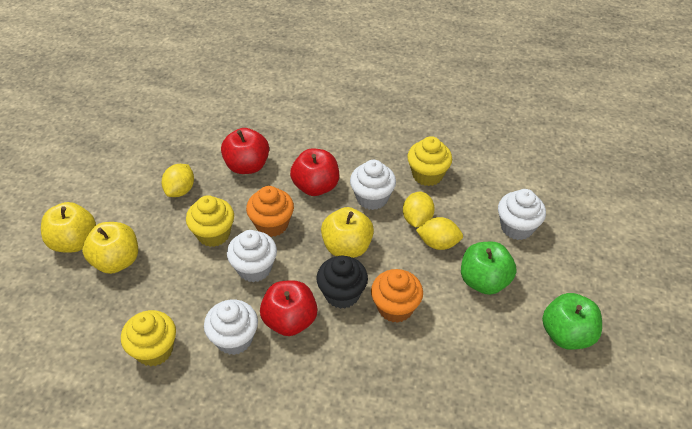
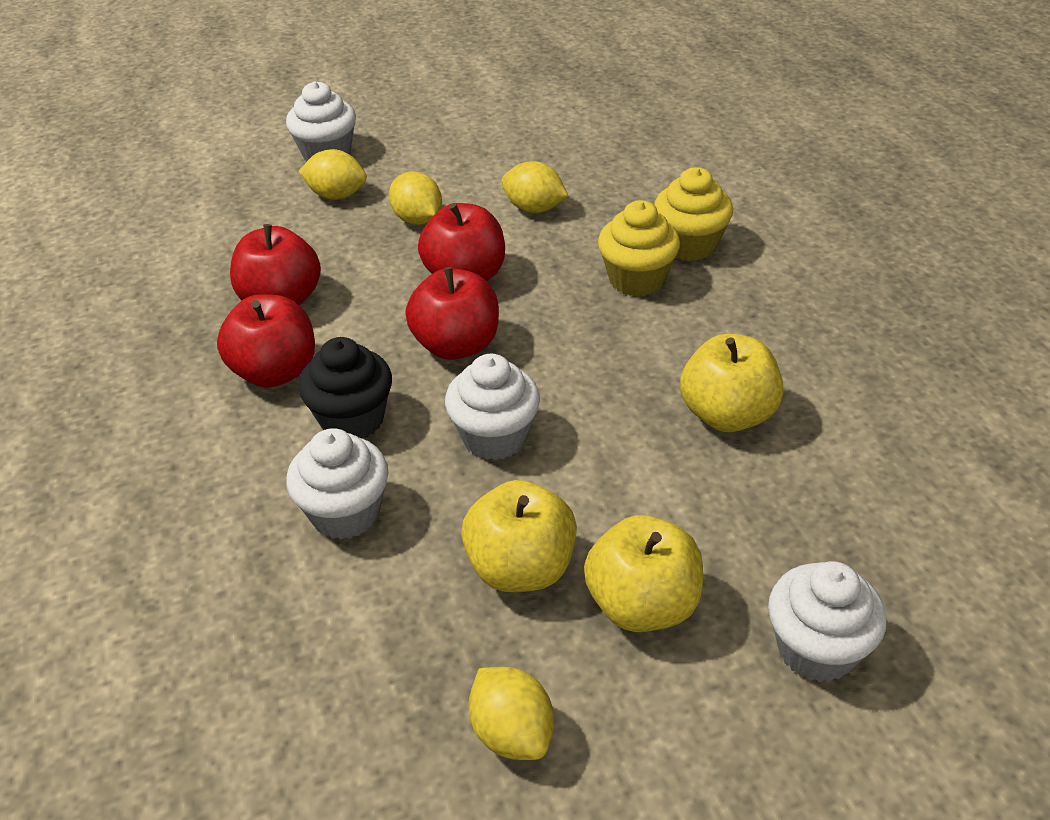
green apple: 2 -> 0
orange cupcake: 2 -> 0
red apple: 3 -> 4
yellow cupcake: 3 -> 2
yellow lemon: 3 -> 4

